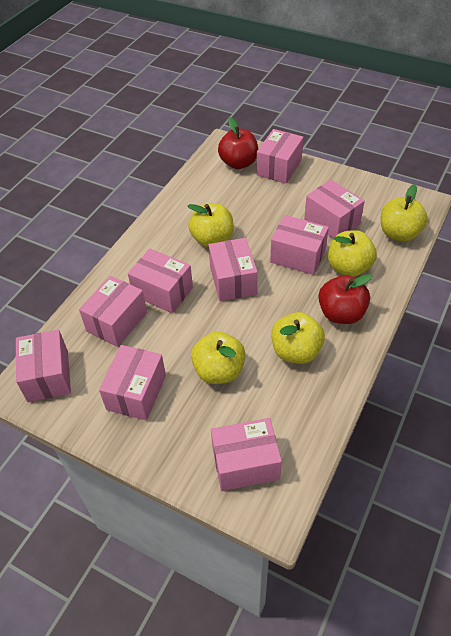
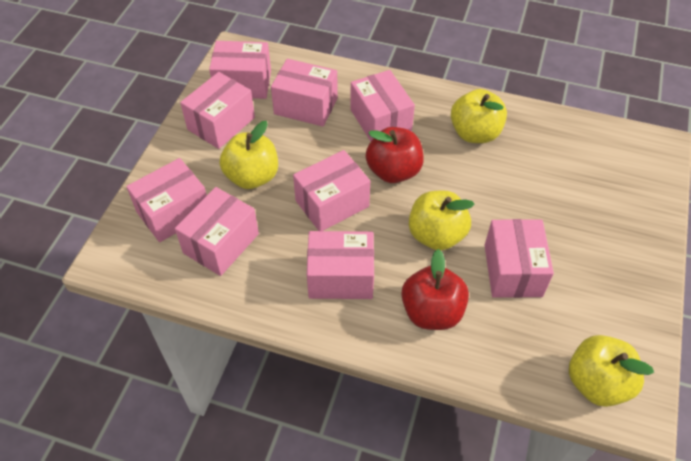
yellow apple: 5 -> 4

